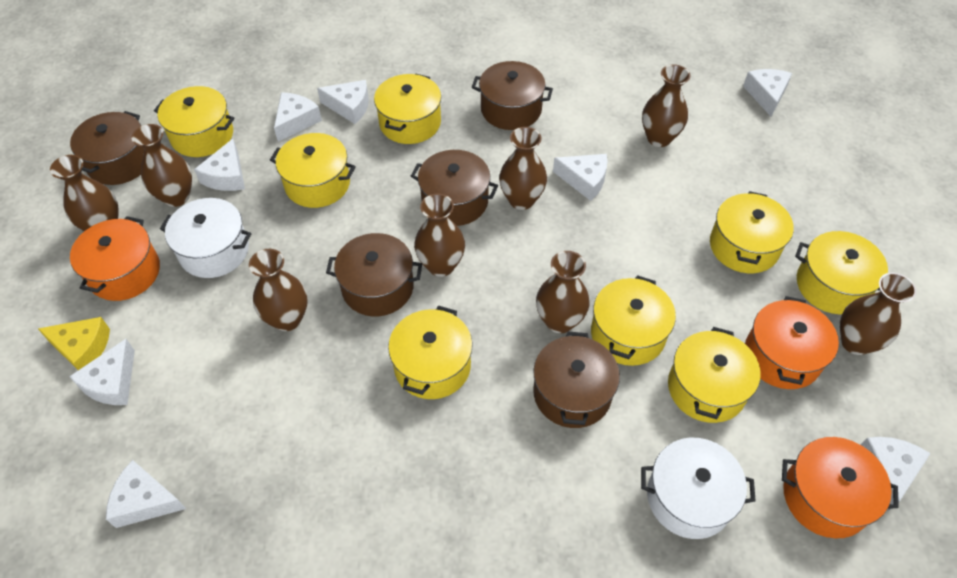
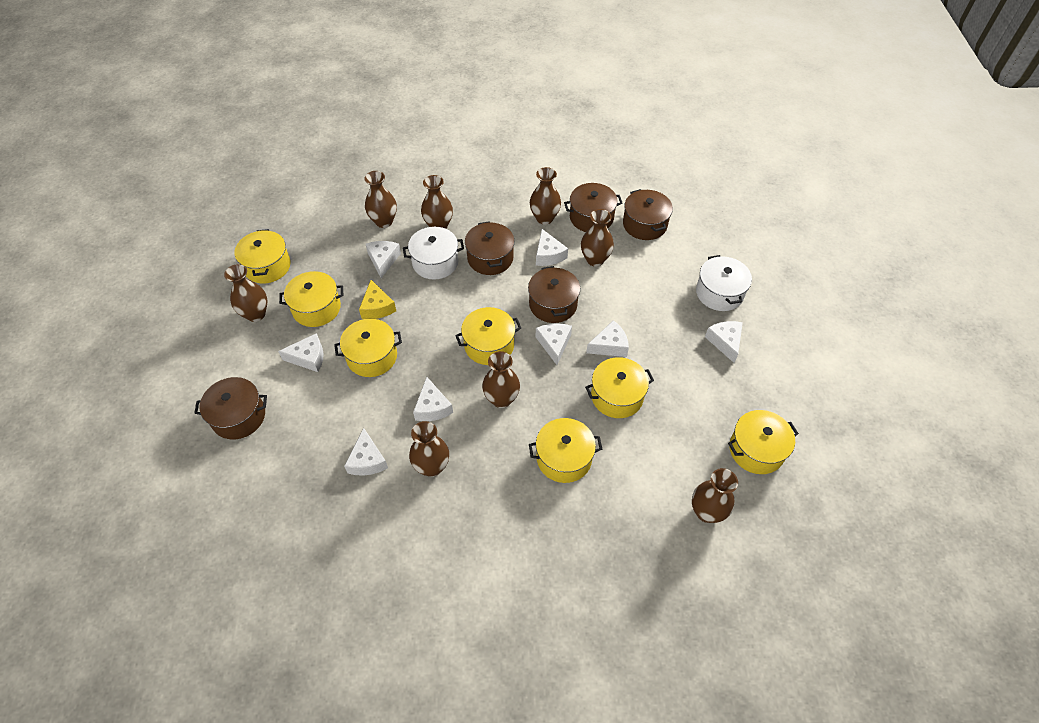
orange pot: 3 -> 0
yellow pot: 8 -> 7

